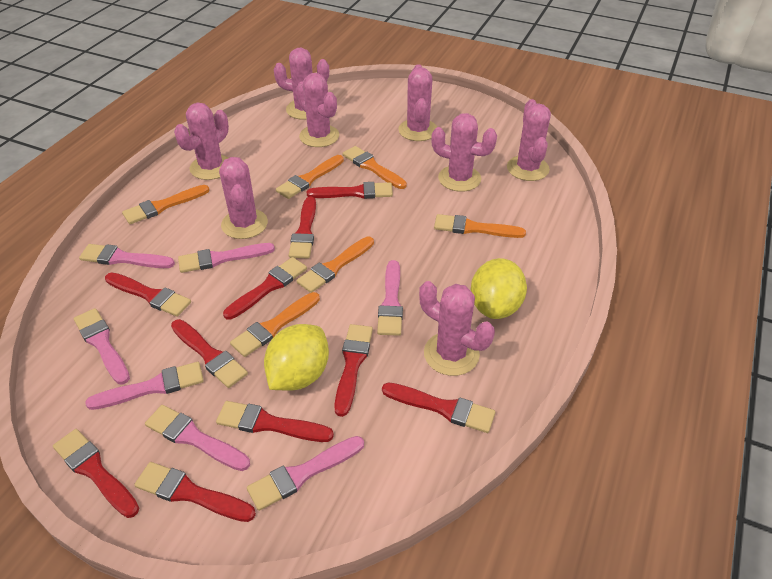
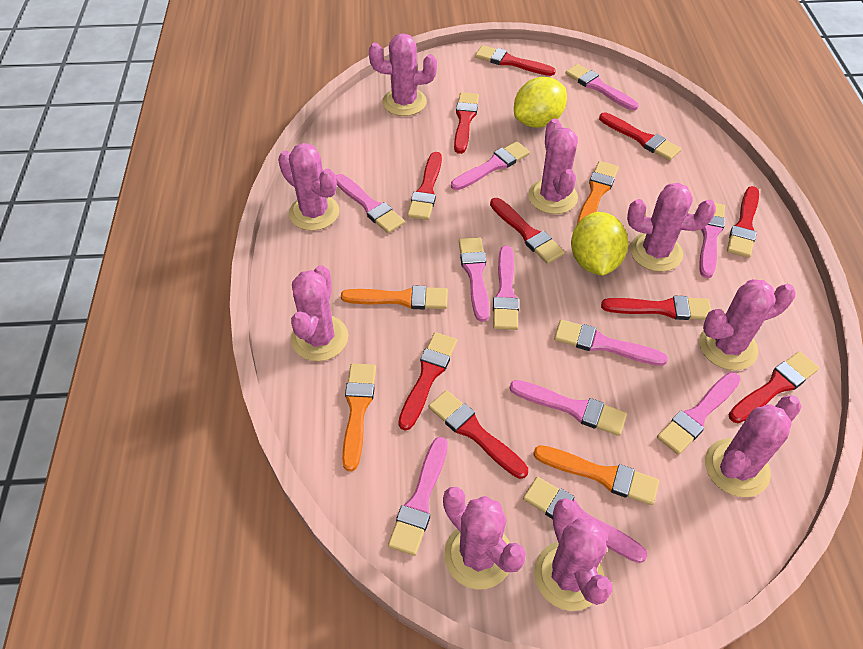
orange brush: 6 -> 4
pink brush: 7 -> 11
pink cactus: 8 -> 9

